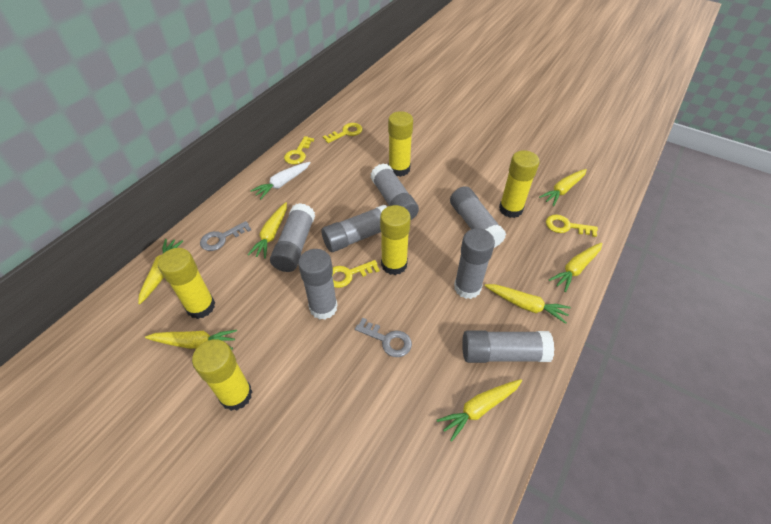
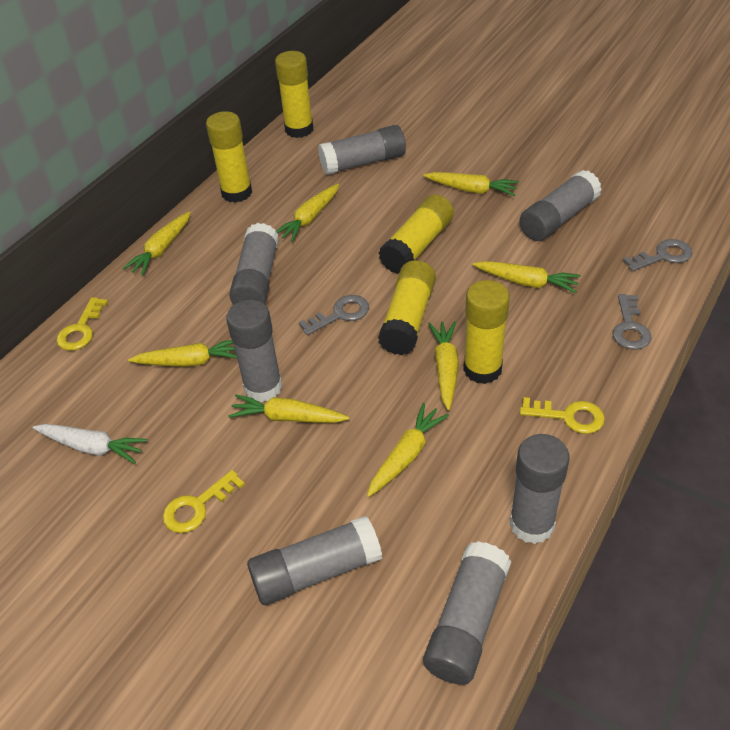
grey key: 2 -> 3
yellow carrot: 7 -> 8
yellow key: 4 -> 3

